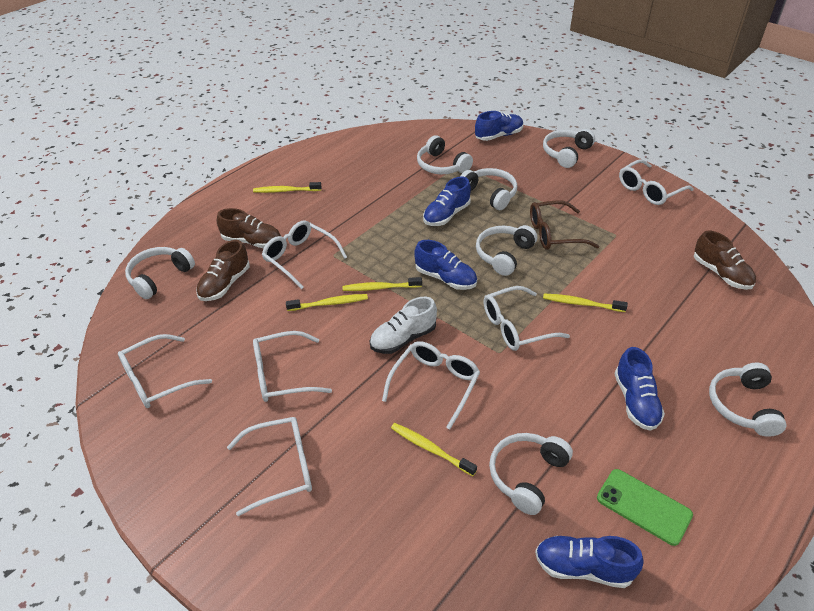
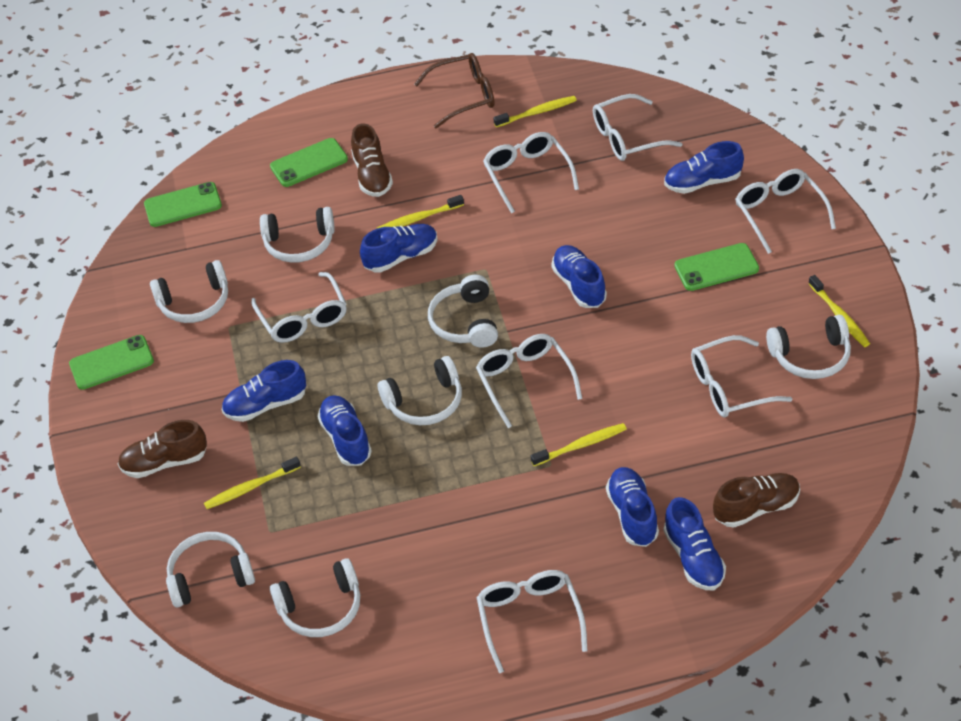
blue shoe: 5 -> 7
green phone: 1 -> 4
white shoe: 1 -> 0

